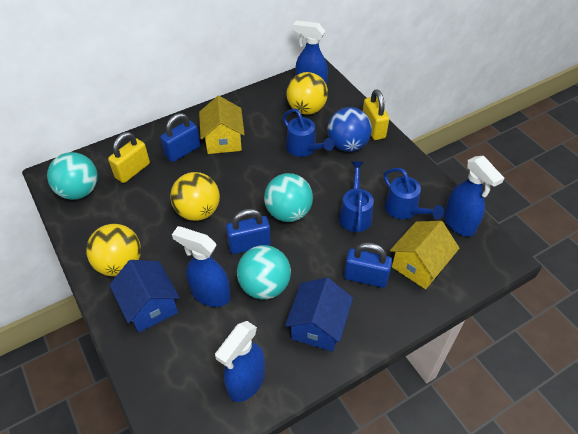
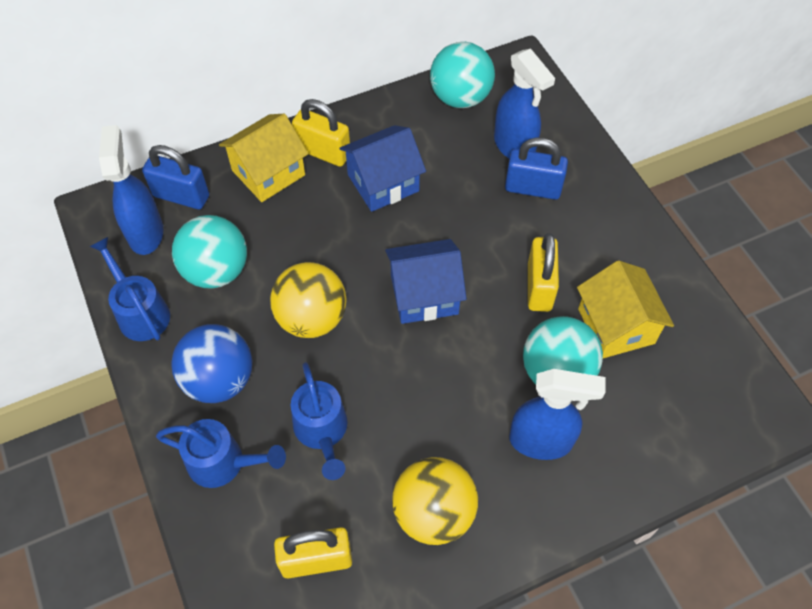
blue padlock: 3 -> 2
blue spray bottle: 4 -> 3
yellow ball: 3 -> 2
yellow padlock: 2 -> 3

